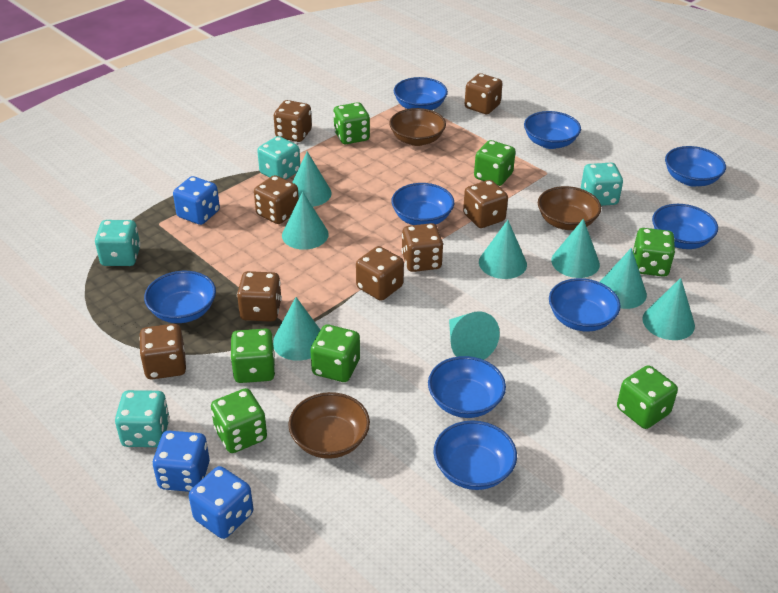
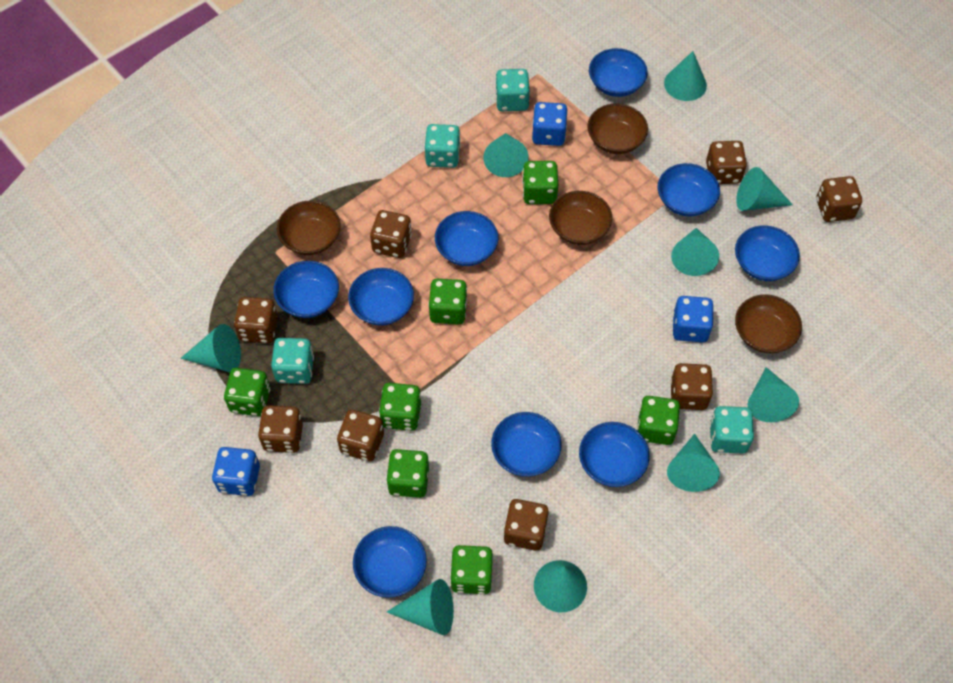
brown bowl: 3 -> 4
turquoise cone: 8 -> 9

